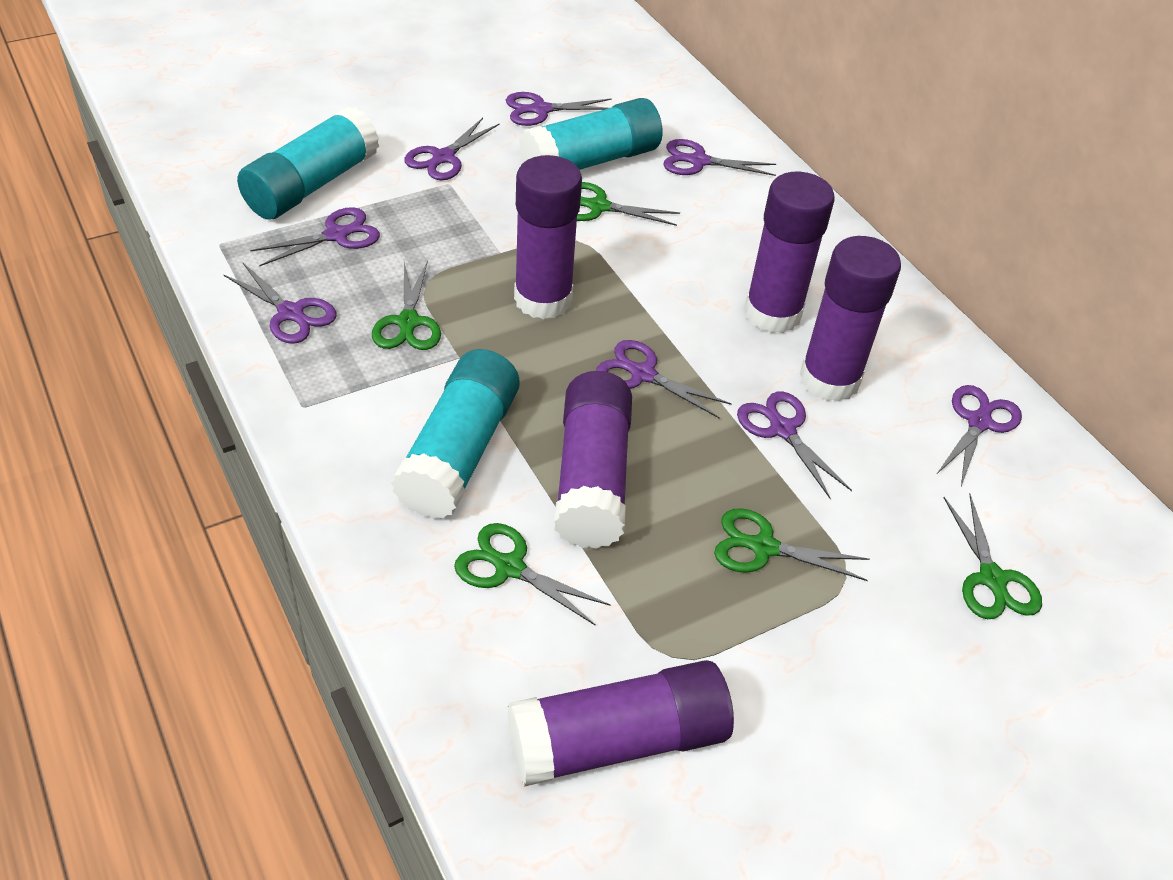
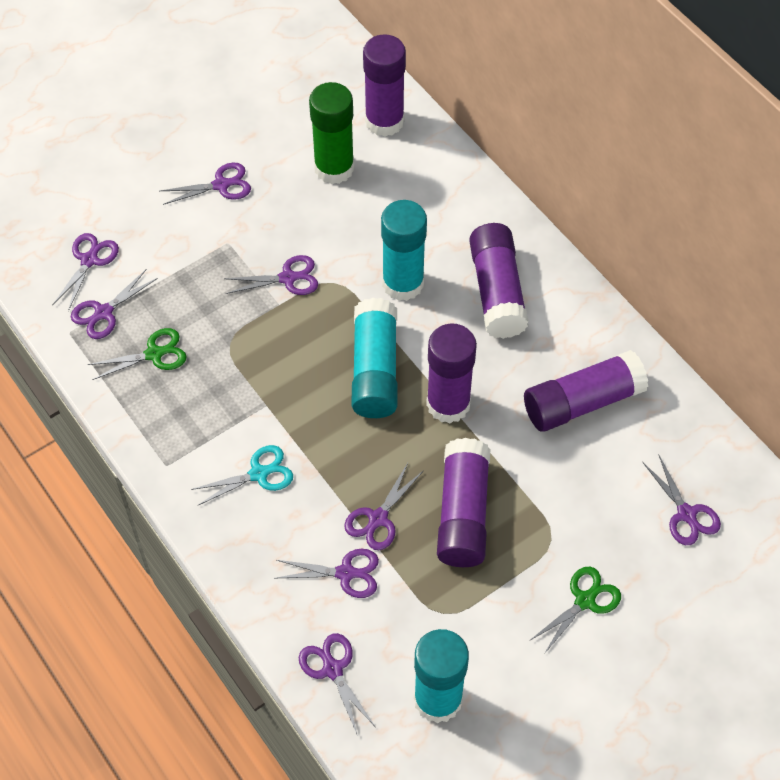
green glue stick: 0 -> 1
green scissors: 5 -> 2
turquoise scissors: 0 -> 1

